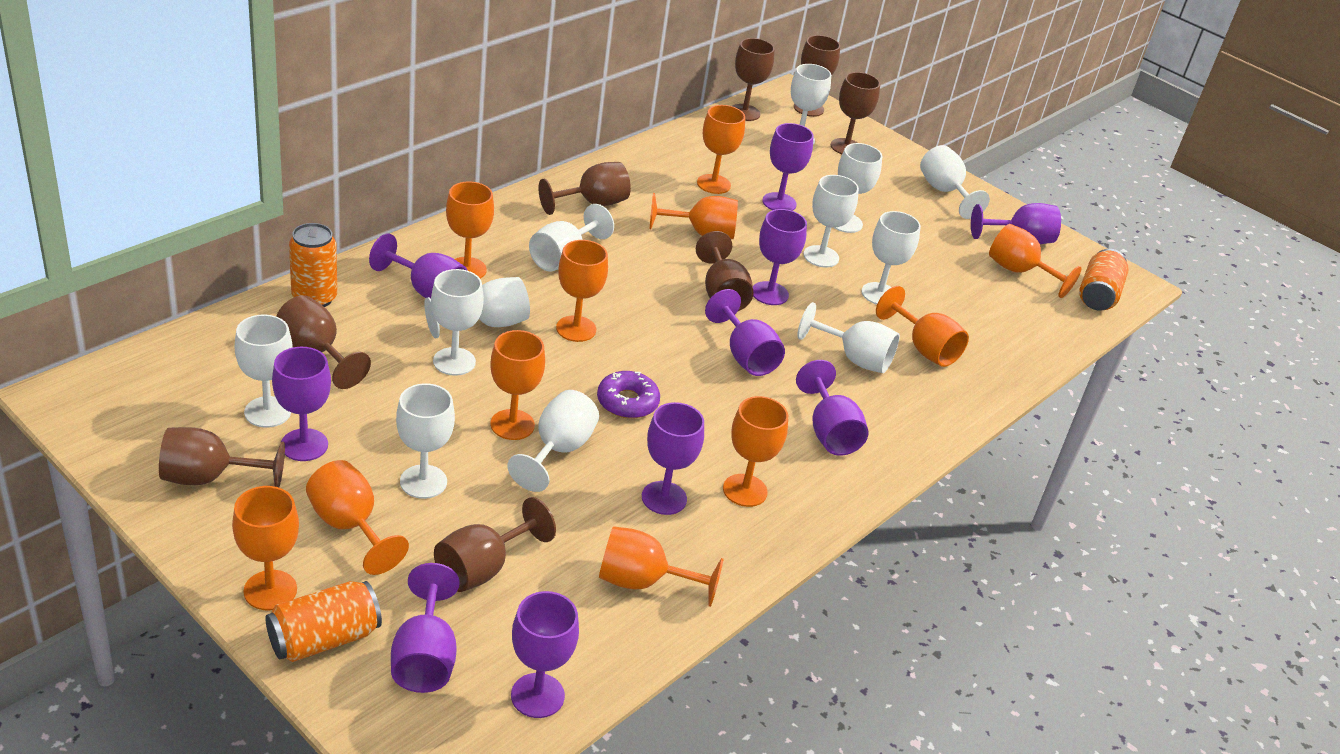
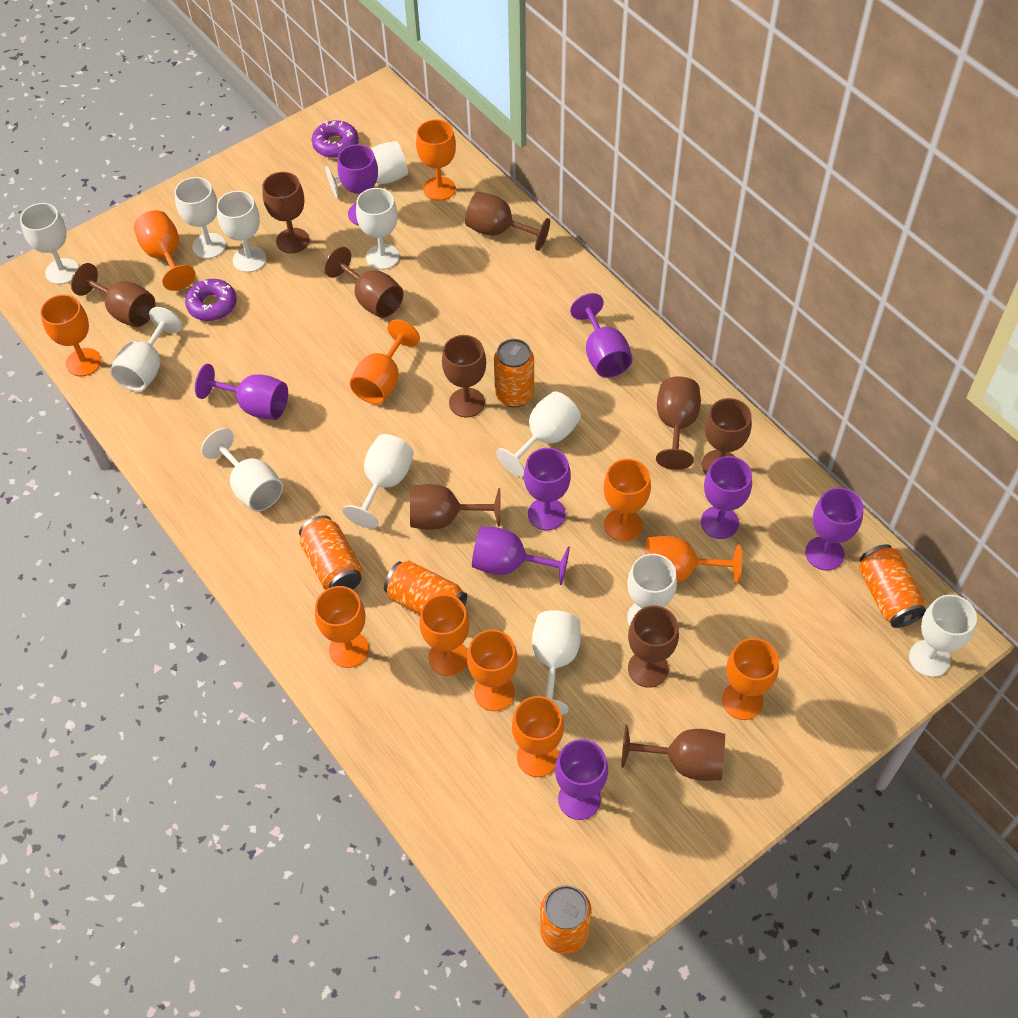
brown goblet: 8 -> 10
orange can: 3 -> 5
purple donut: 1 -> 2
purple goblet: 10 -> 8

